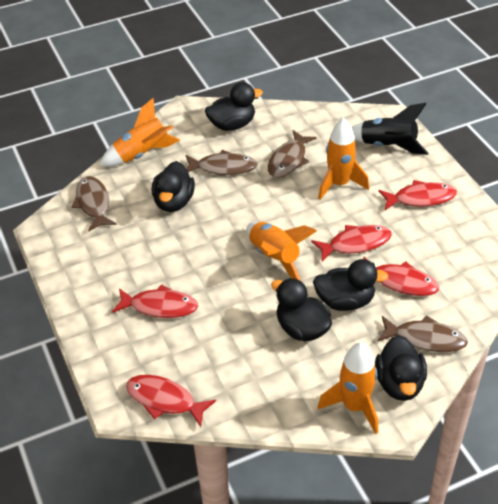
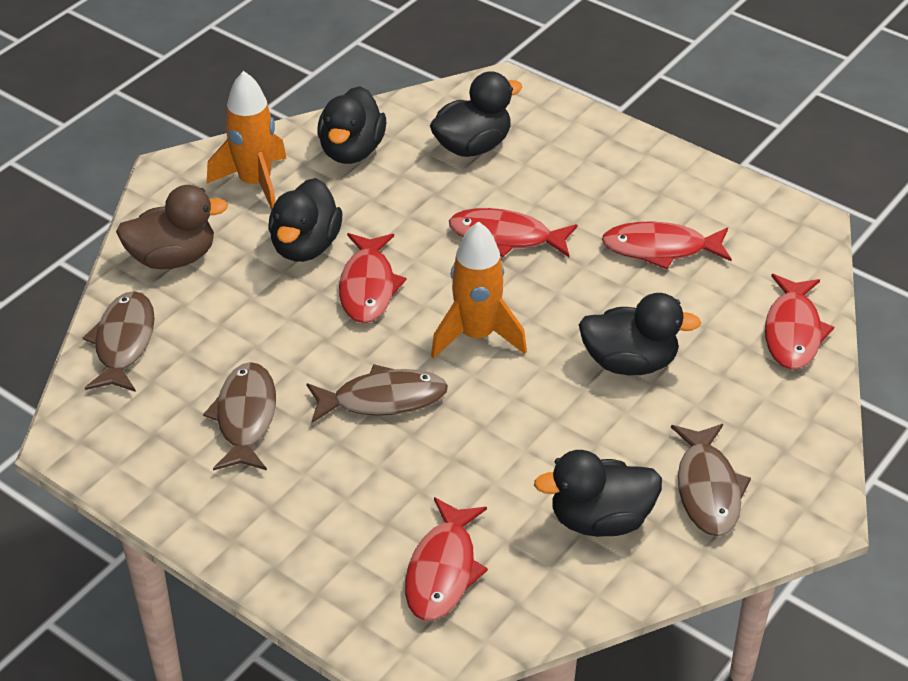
black rocket: 1 -> 0
brown duck: 0 -> 1
orange rocket: 4 -> 2

